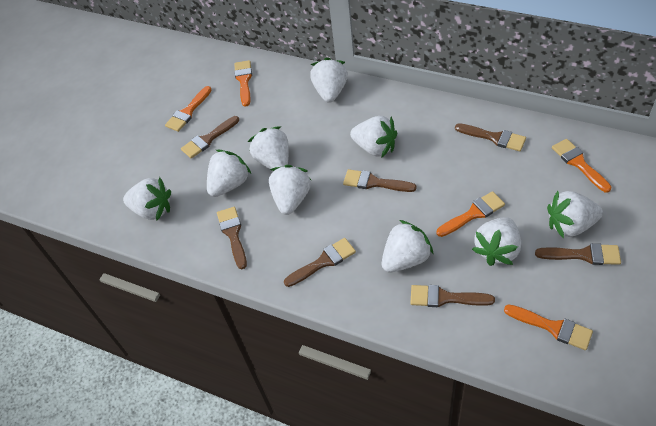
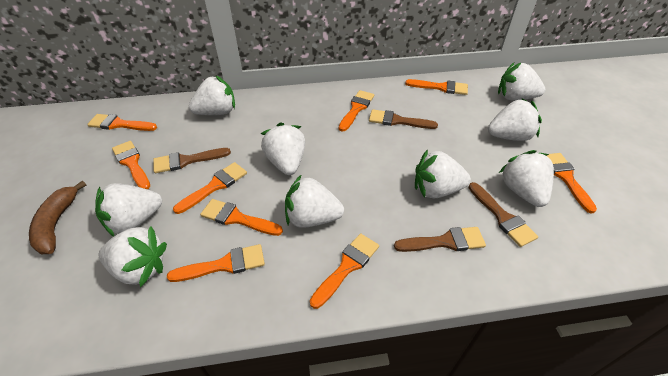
brown banana: 0 -> 1
brown brush: 7 -> 4
orange brush: 5 -> 9

